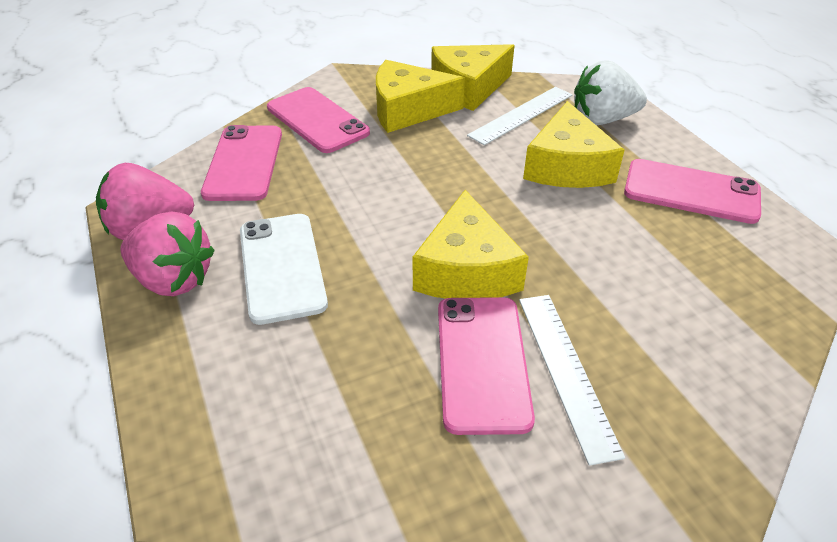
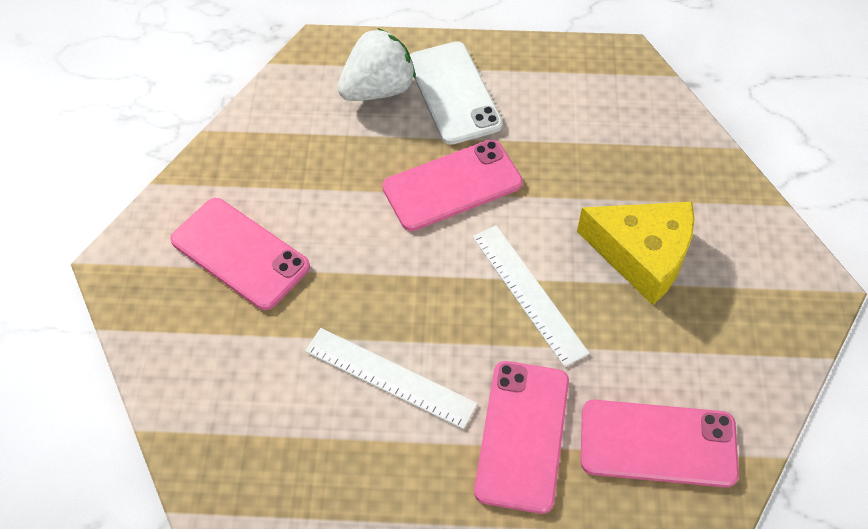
pink strawberry: 2 -> 0
yellow cheese: 4 -> 1

